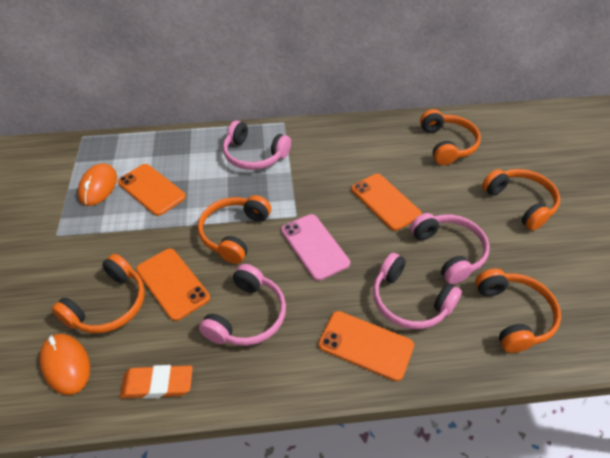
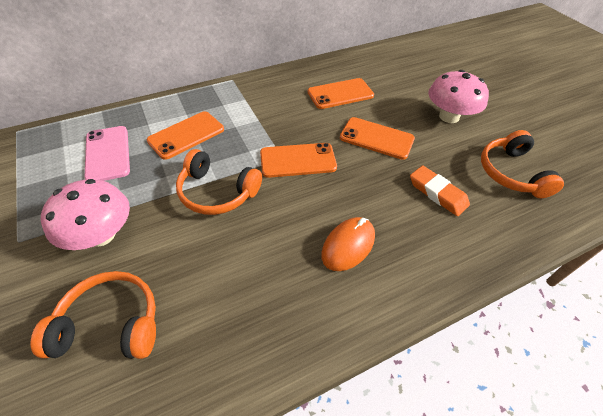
orange headphones: 5 -> 3
orange mouse: 2 -> 1
pink headphones: 4 -> 0
pink mushroom: 0 -> 2

